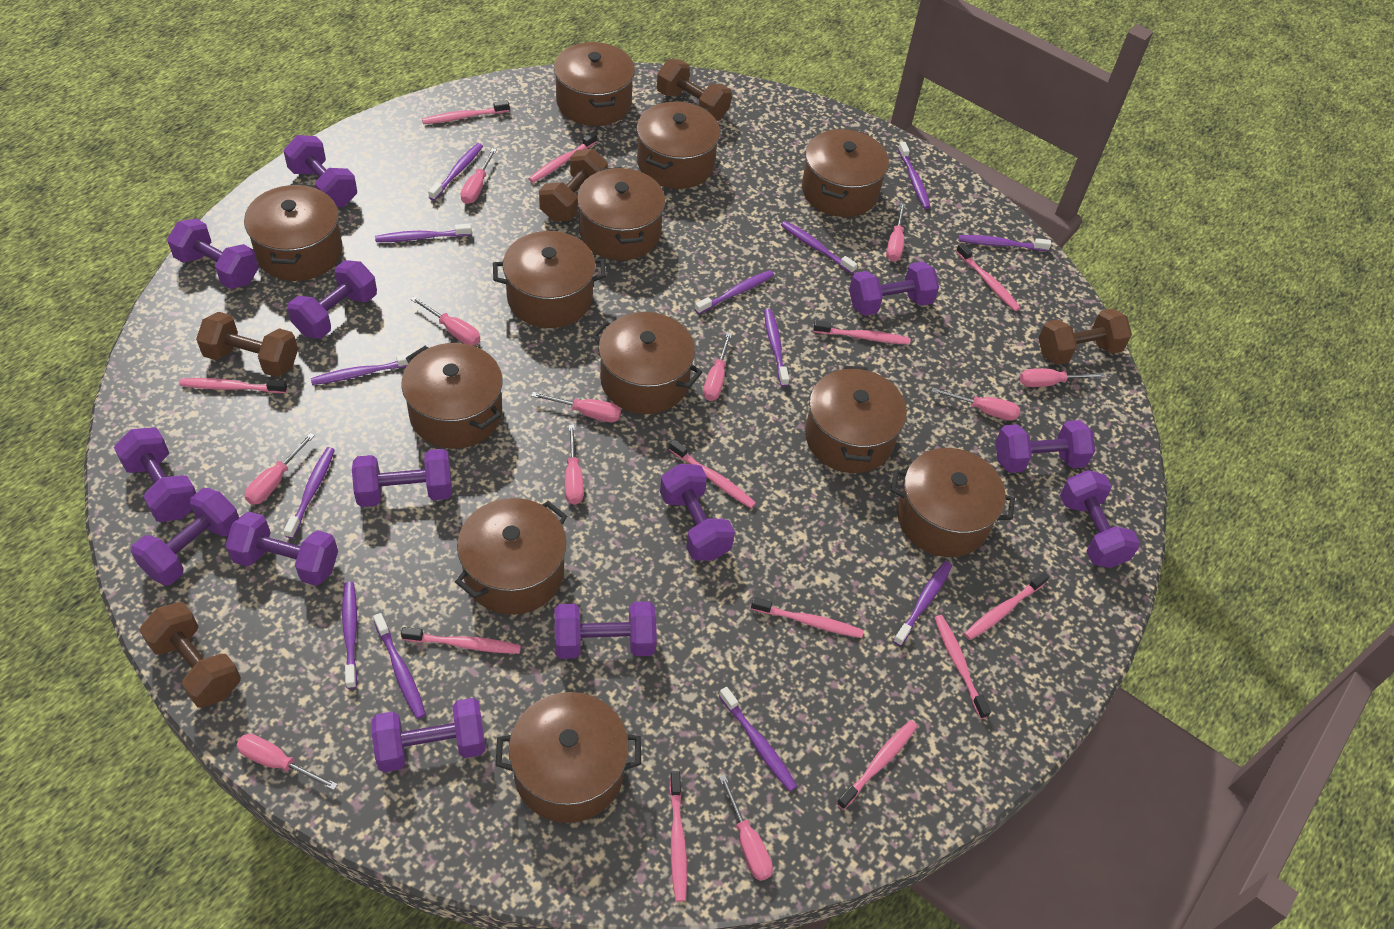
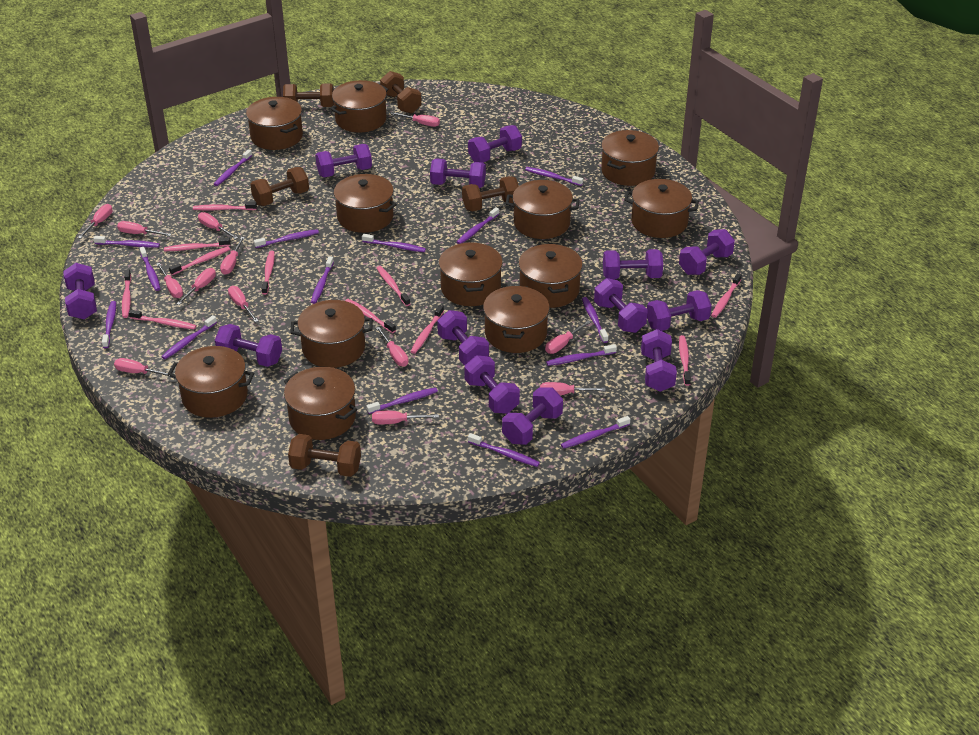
pink screwdriver: 11 -> 13
pink toothbrush: 12 -> 11
purple toothbrush: 13 -> 15

